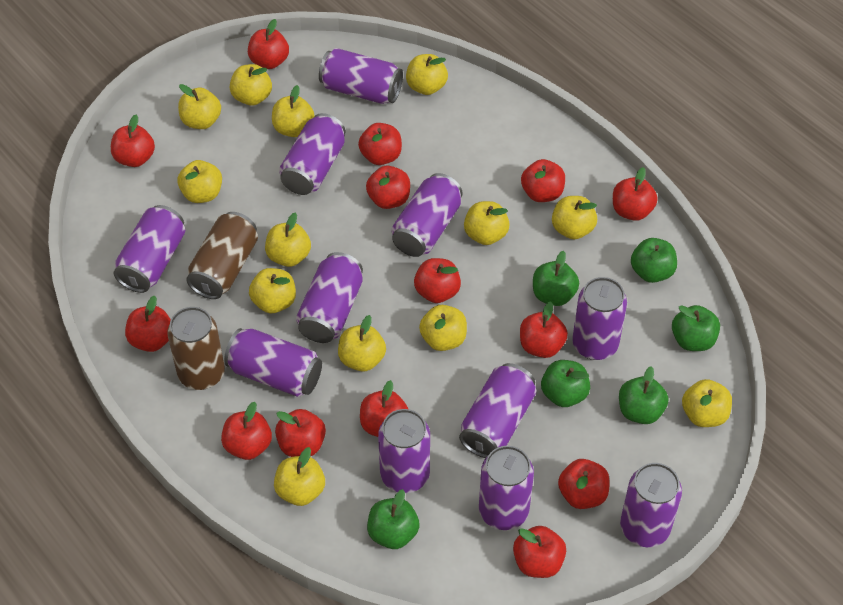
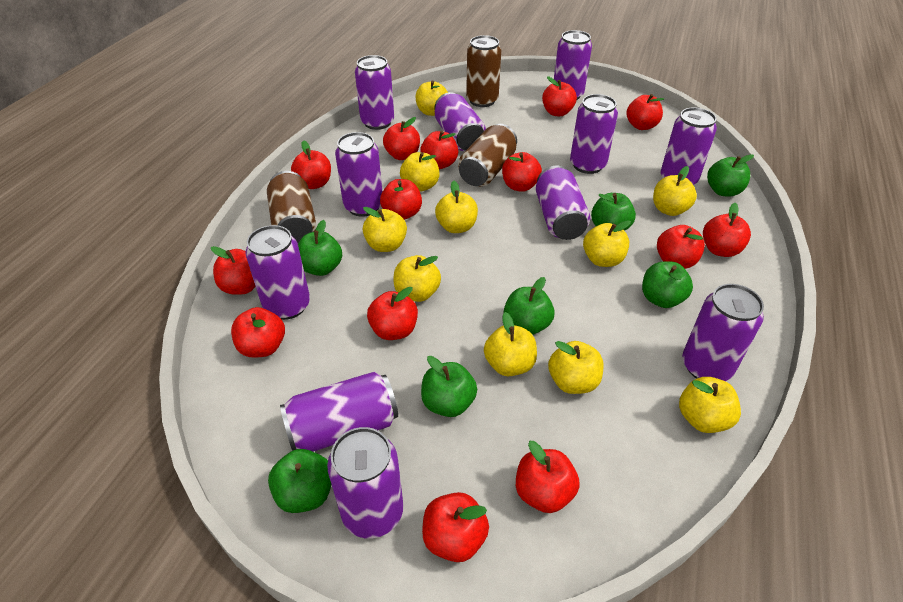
brown can: 2 -> 3
green apple: 6 -> 7
yellow apple: 13 -> 10

